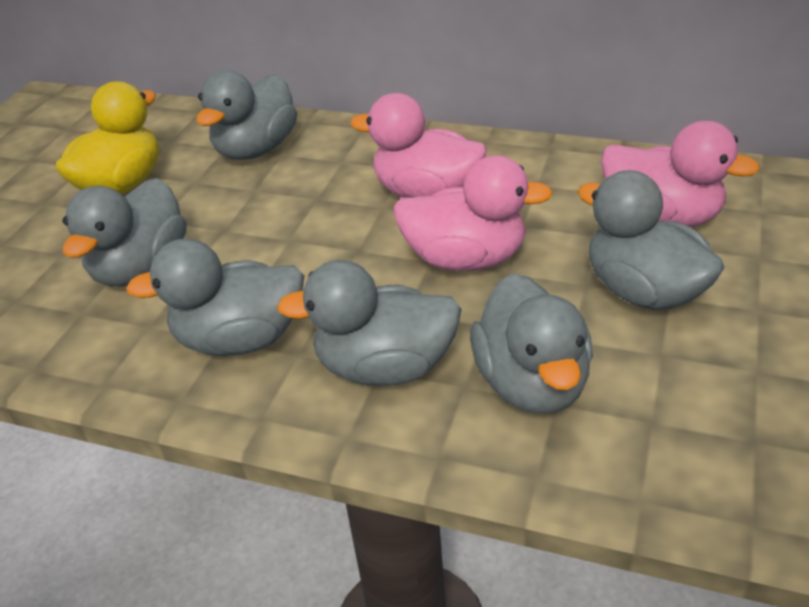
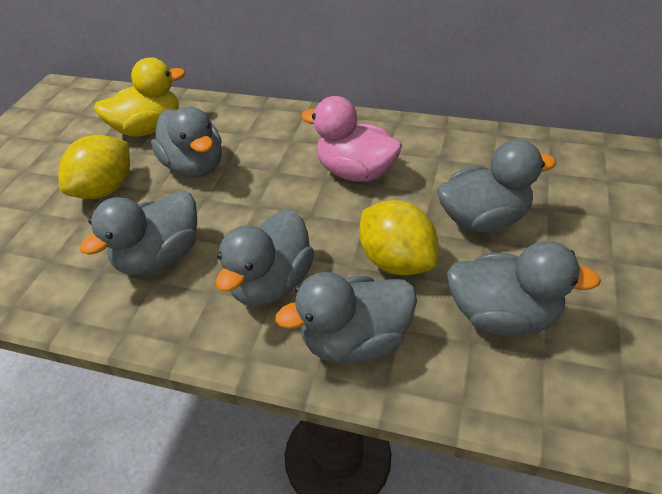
pink duck: 3 -> 1
yellow lemon: 0 -> 2

